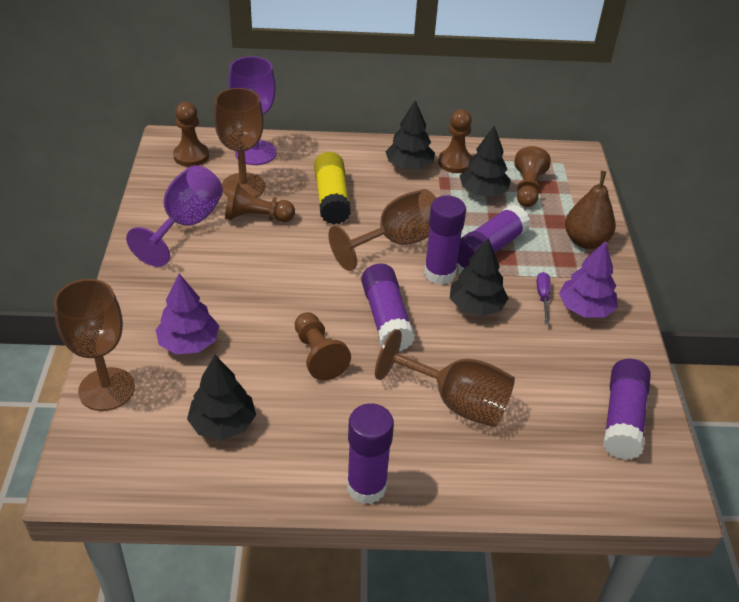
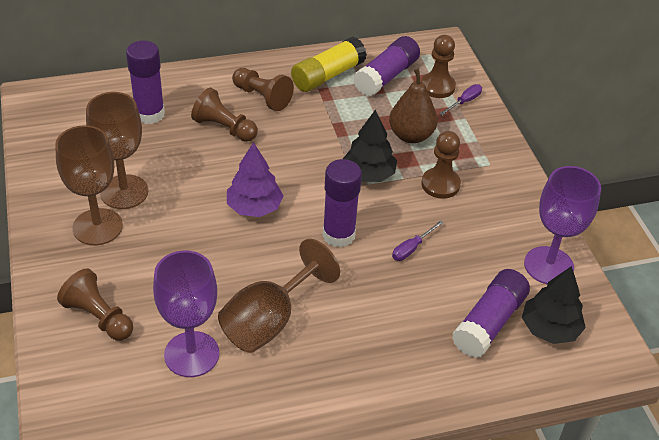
black tree: 4 -> 2
brown goblet: 4 -> 3
purple glue stick: 5 -> 4
purple screwdriver: 1 -> 2
purple tree: 2 -> 1

